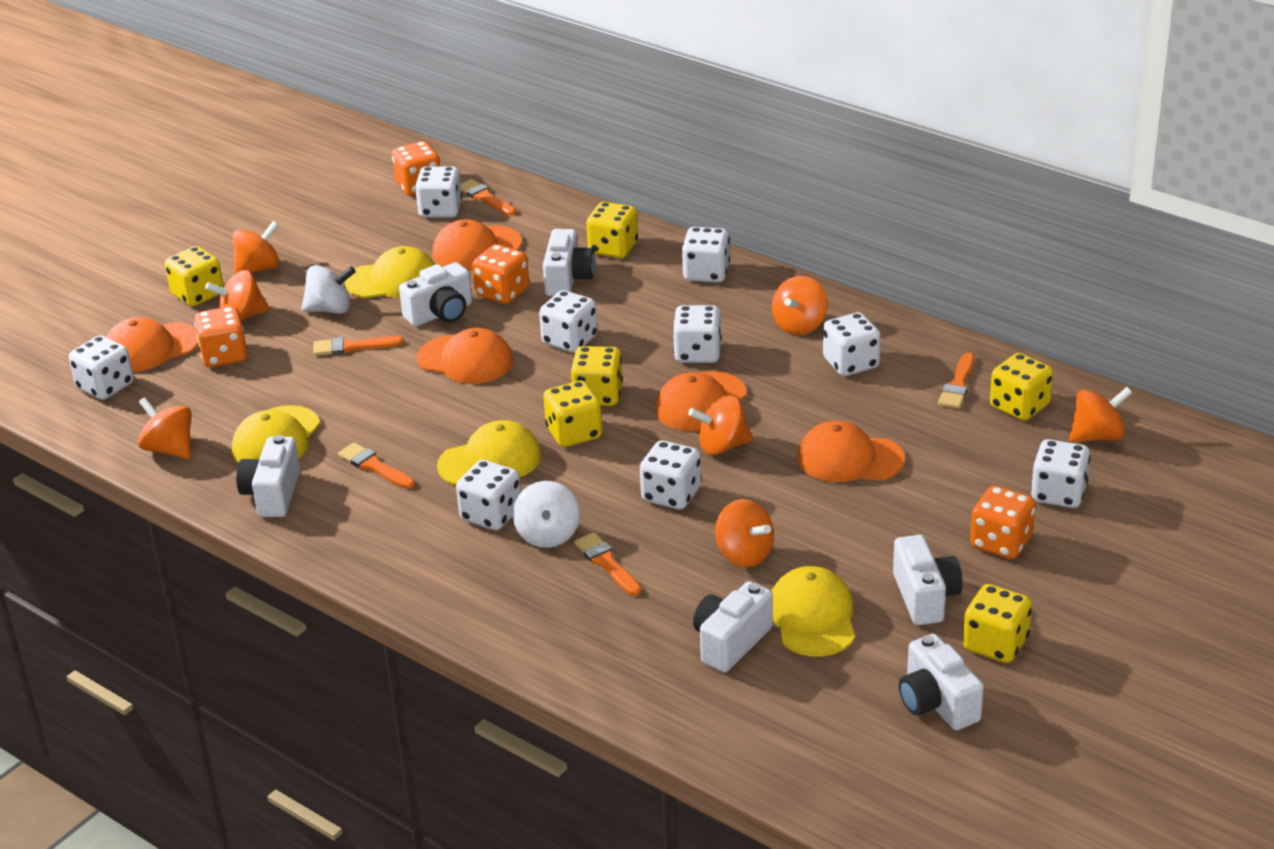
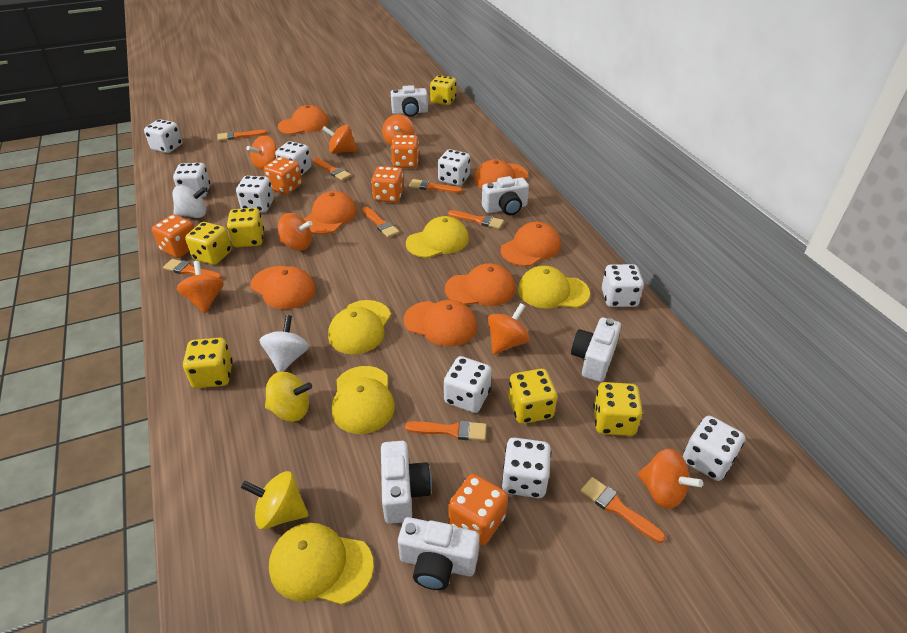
orange brush: 5 -> 8
orange cap: 5 -> 7
orange dice: 4 -> 5
white camera: 6 -> 5
yellow cap: 4 -> 5
yellow spinning top: 0 -> 2

